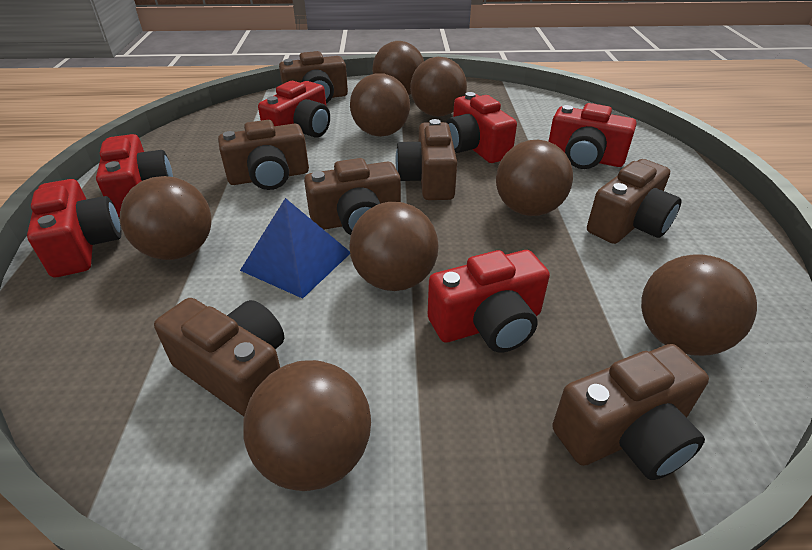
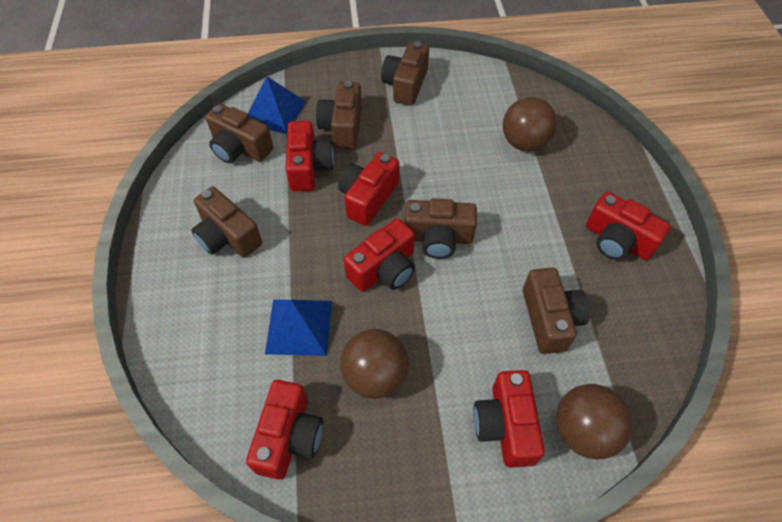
blue pyramid: 1 -> 2
brown ball: 8 -> 3
brown camera: 7 -> 6

